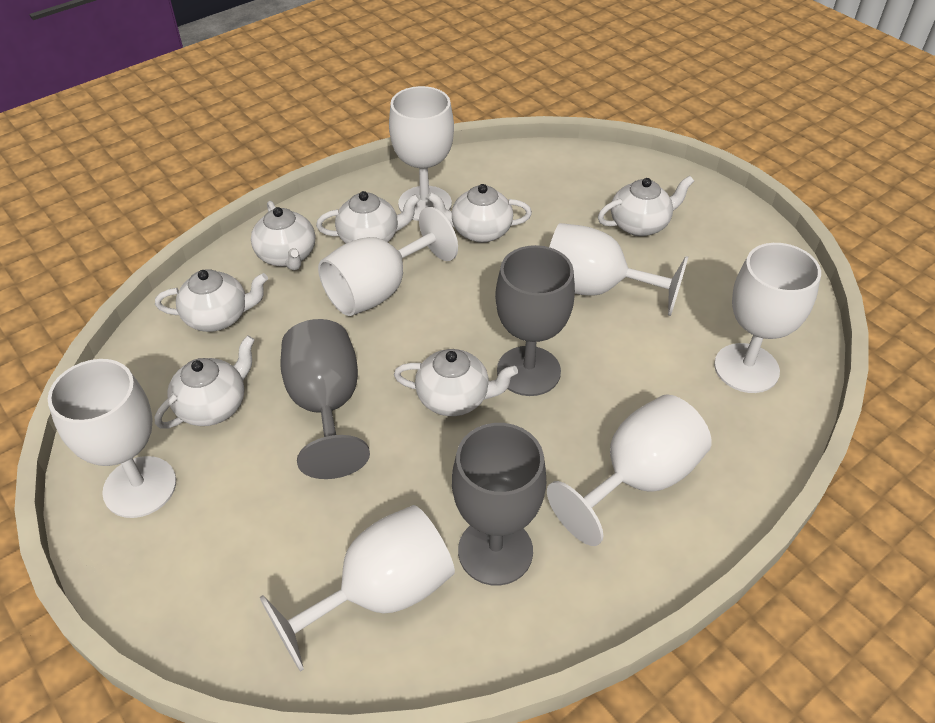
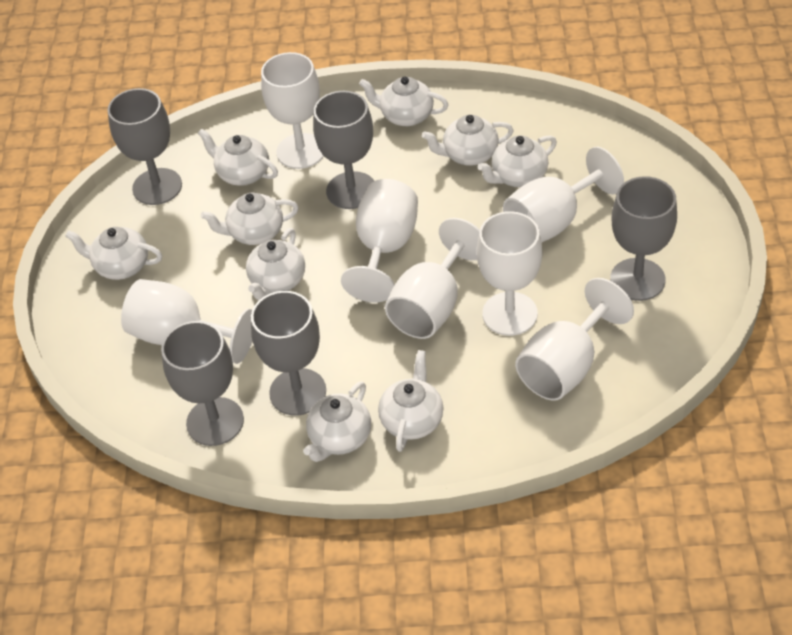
grey goblet: 3 -> 5
white teapot: 7 -> 9

